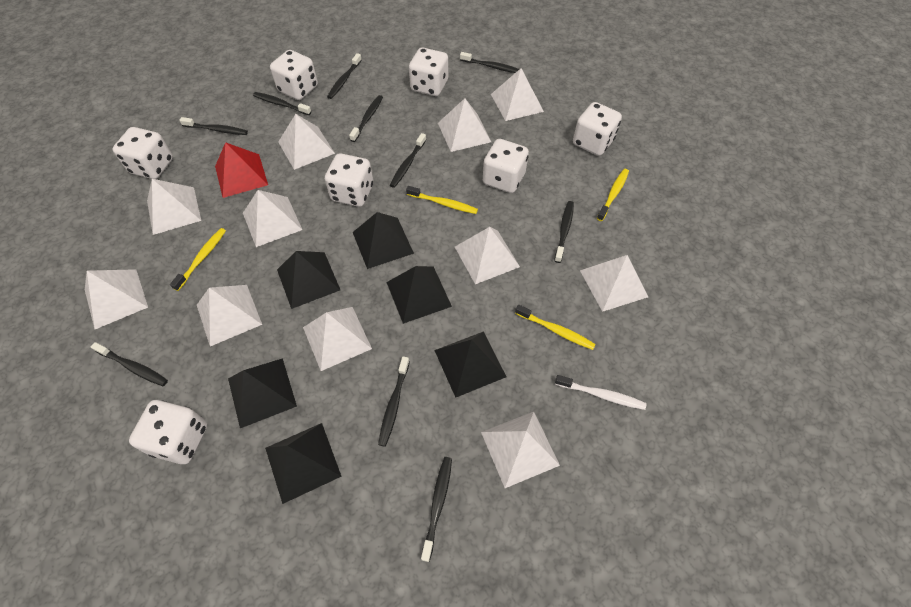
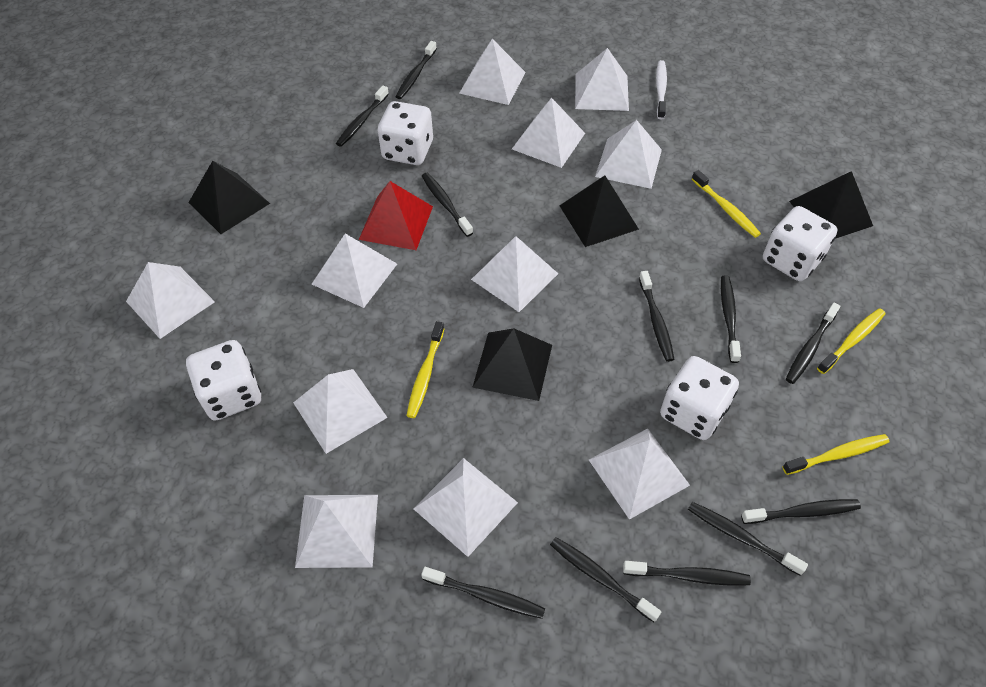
black pyramid: 6 -> 4
black toothbrush: 10 -> 11
white dice: 7 -> 4

